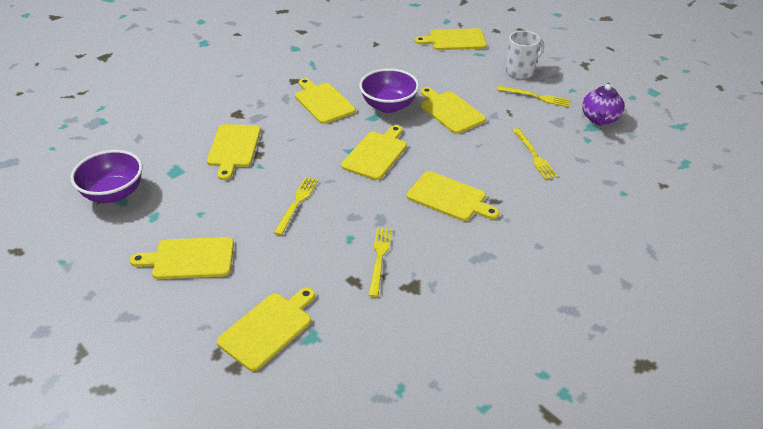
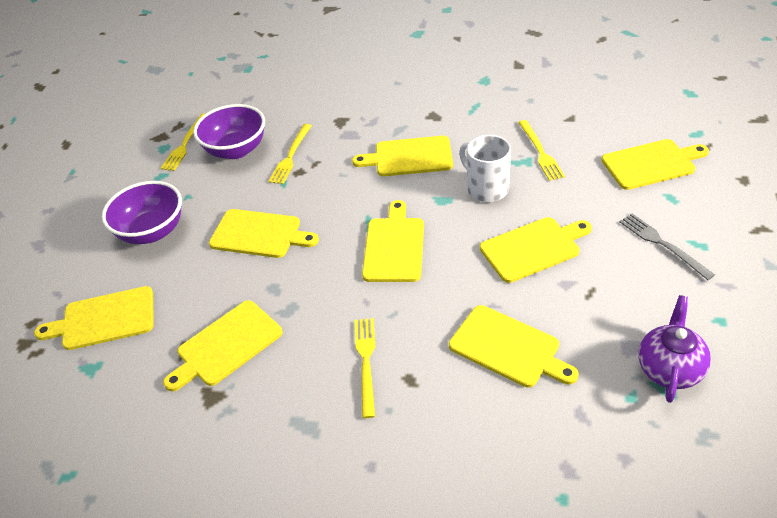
grey fork: 0 -> 1

